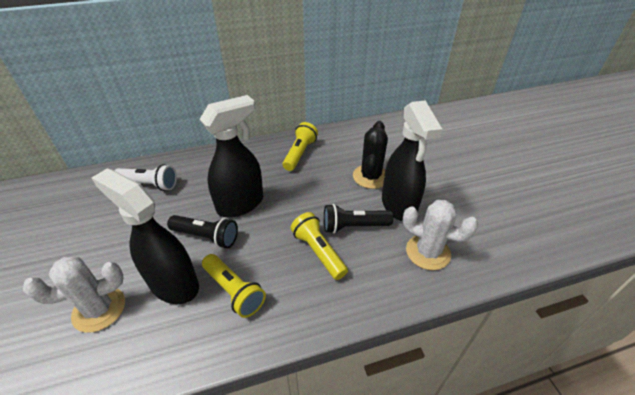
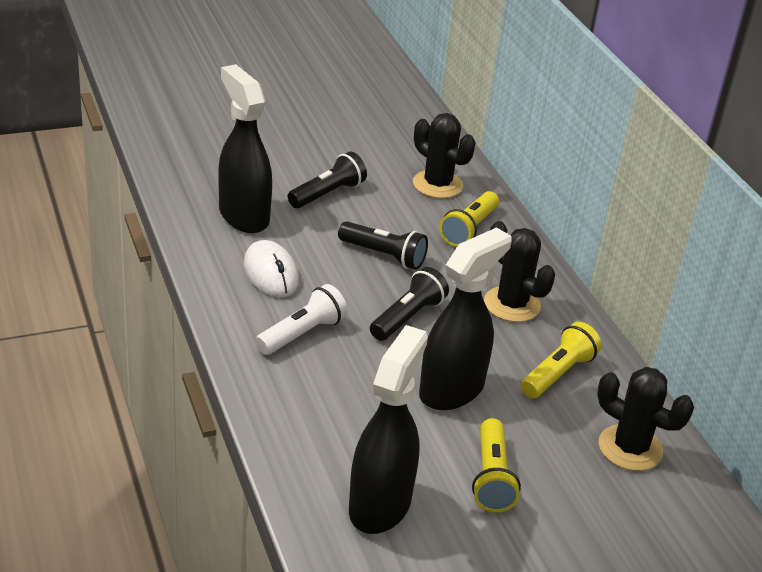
black cactus: 1 -> 3
black flashlight: 2 -> 3
white cactus: 2 -> 0
white mouse: 0 -> 1

